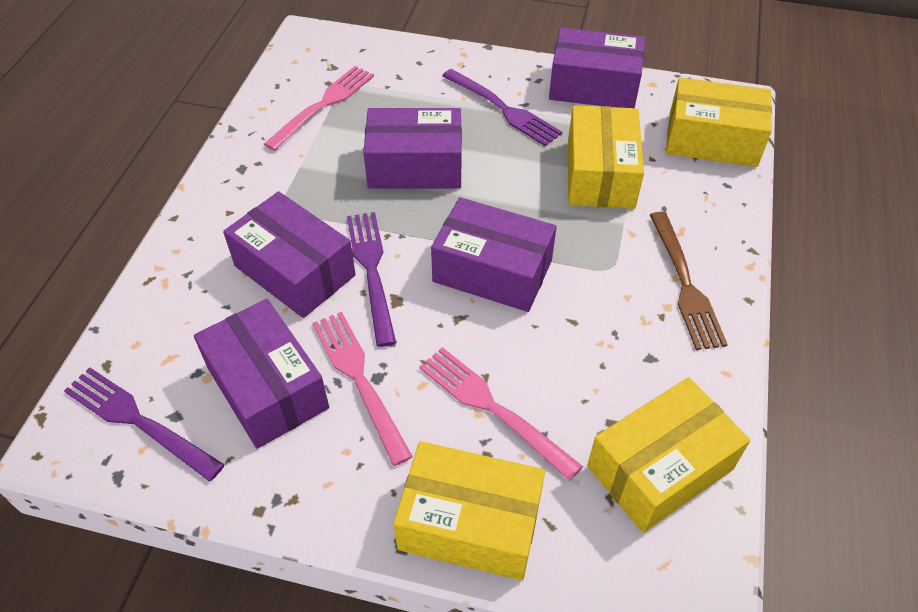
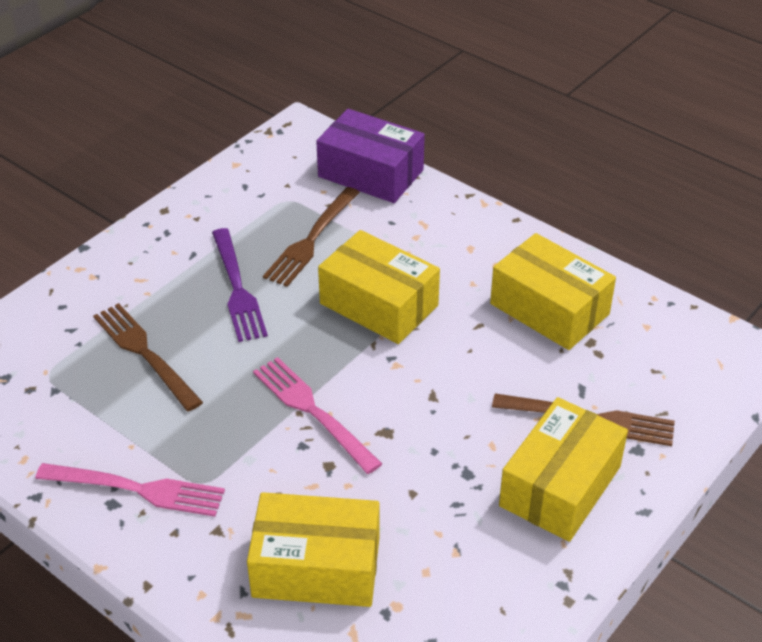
brown fork: 1 -> 3
pink fork: 3 -> 2
purple box: 5 -> 1
purple fork: 3 -> 1

